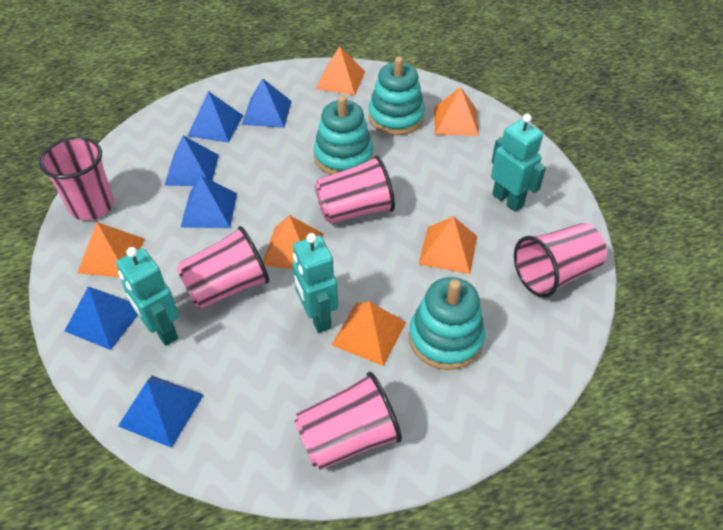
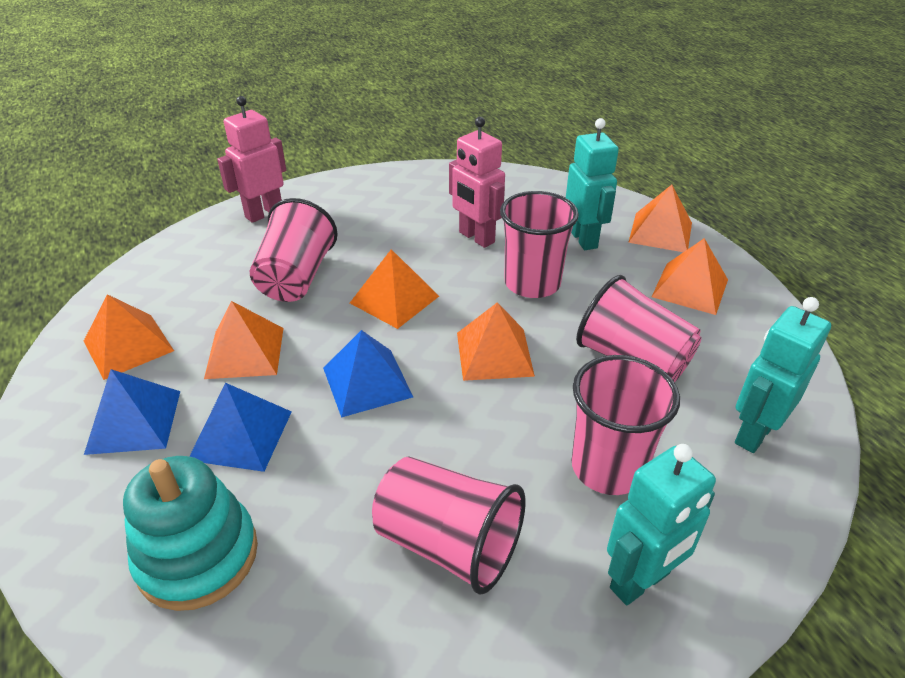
blue pyramid: 6 -> 3
pink robot: 0 -> 2
turquoise stacking toy: 3 -> 1

